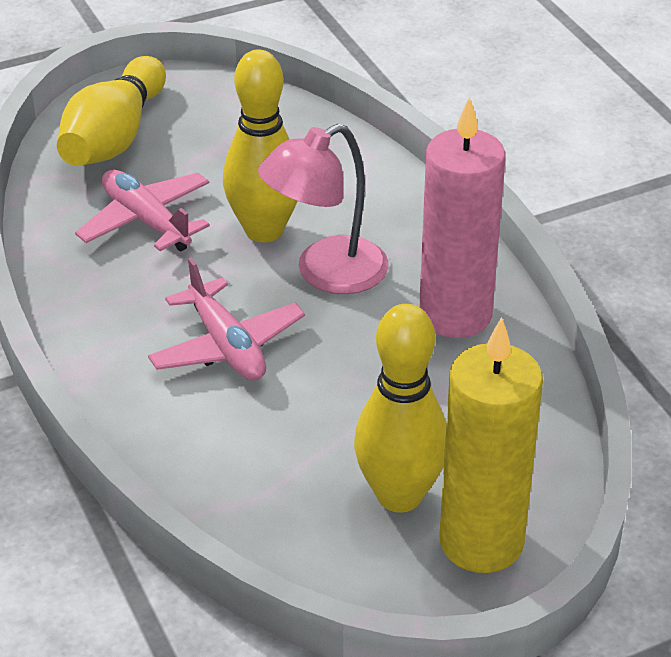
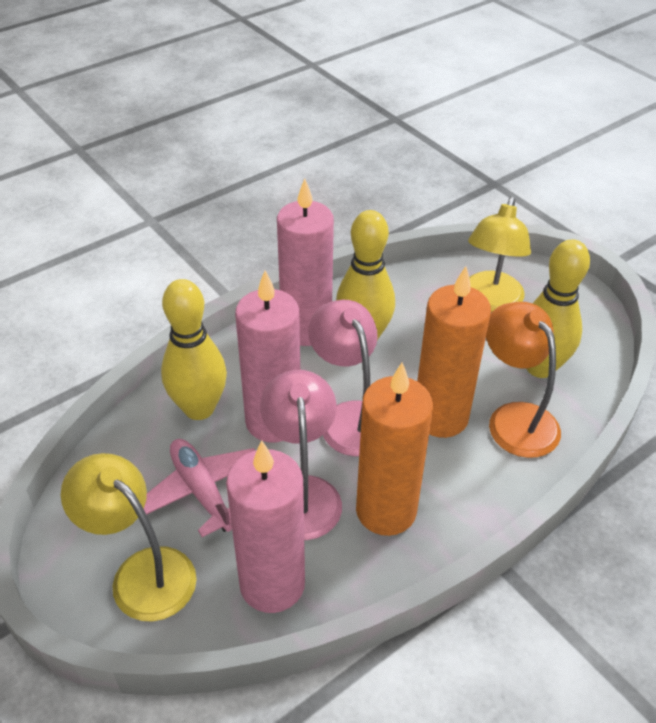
orange candle: 0 -> 2
orange lamp: 0 -> 1
pink candle: 1 -> 3
pink lamp: 1 -> 2
pink plane: 2 -> 1
yellow candle: 1 -> 0
yellow lamp: 0 -> 2

